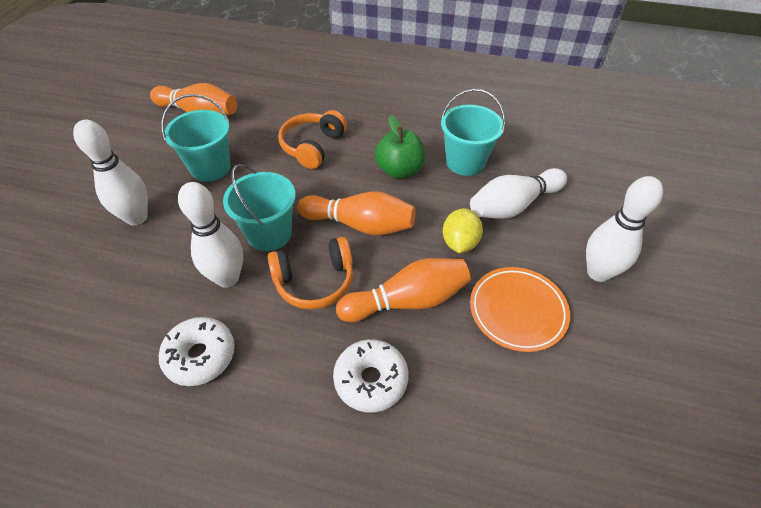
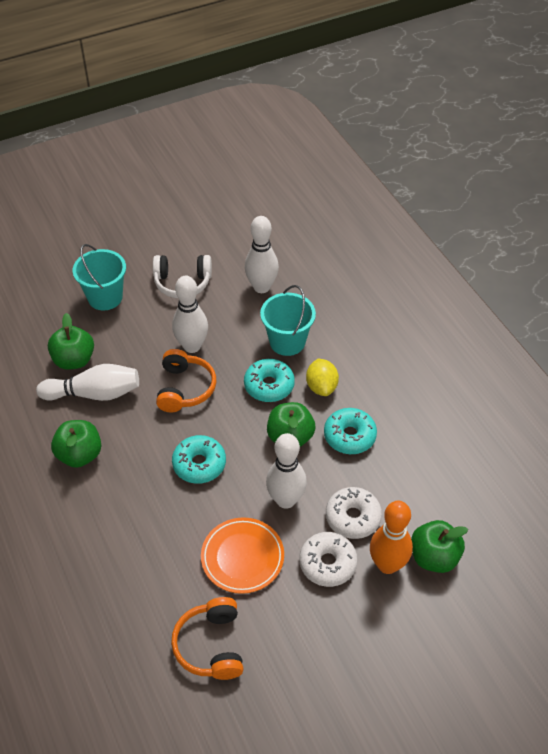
green apple: 1 -> 4
orange bowling pin: 3 -> 1
turquoise bucket: 3 -> 2
turquoise donut: 0 -> 3
white headphones: 0 -> 1

